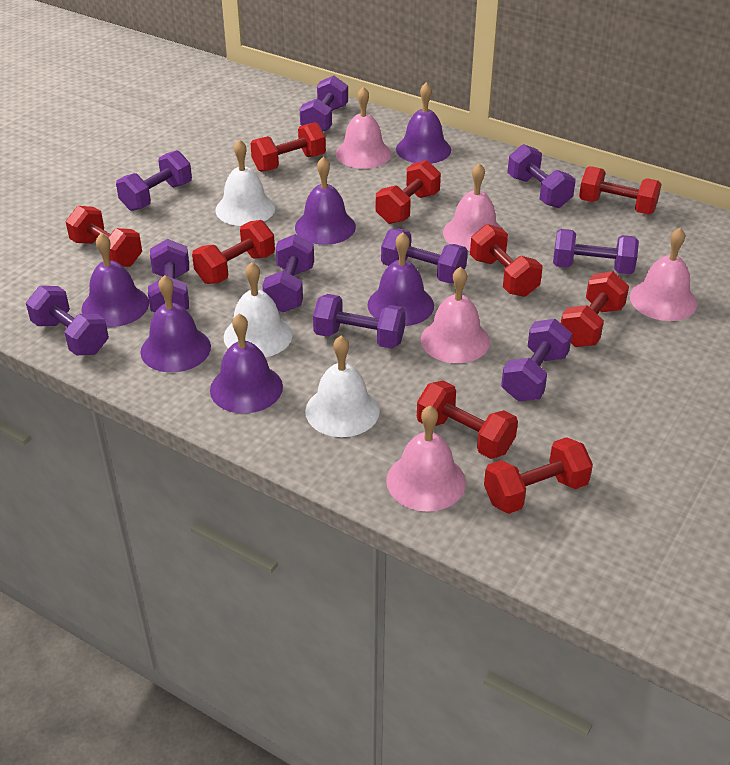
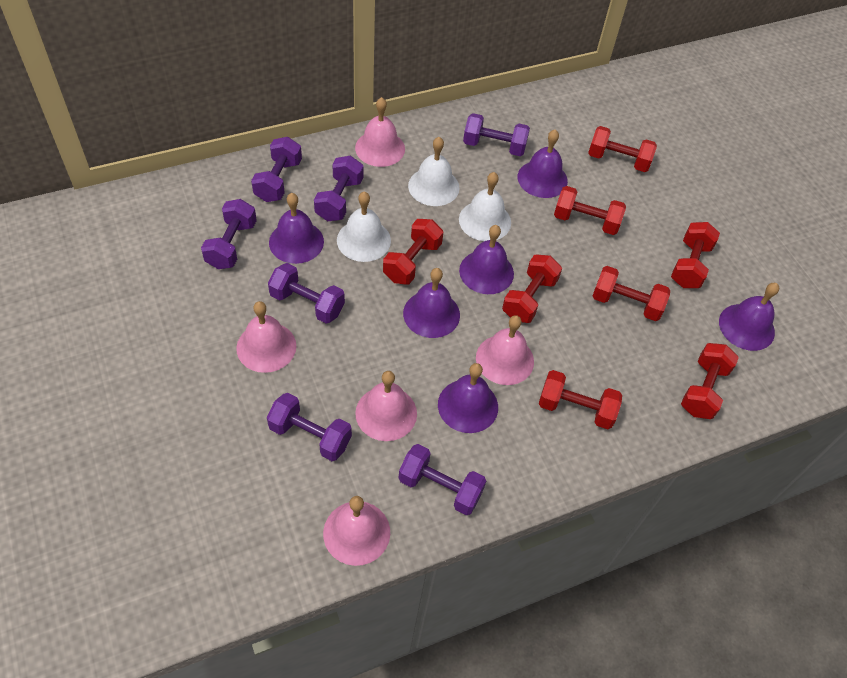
purple dumbbell: 10 -> 7
red dumbbell: 9 -> 8

